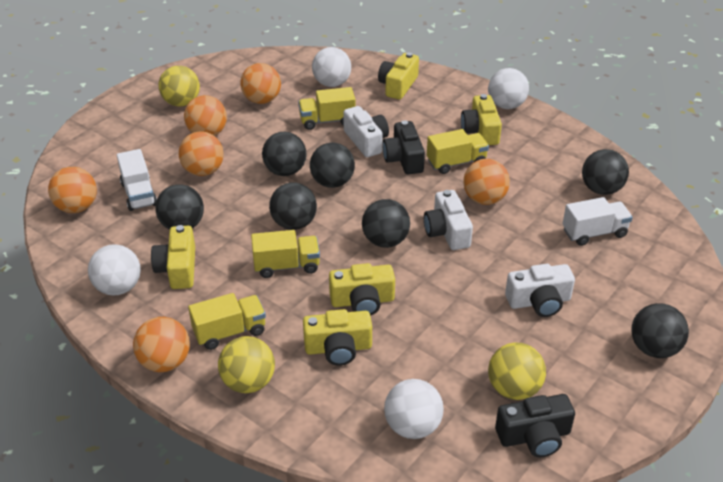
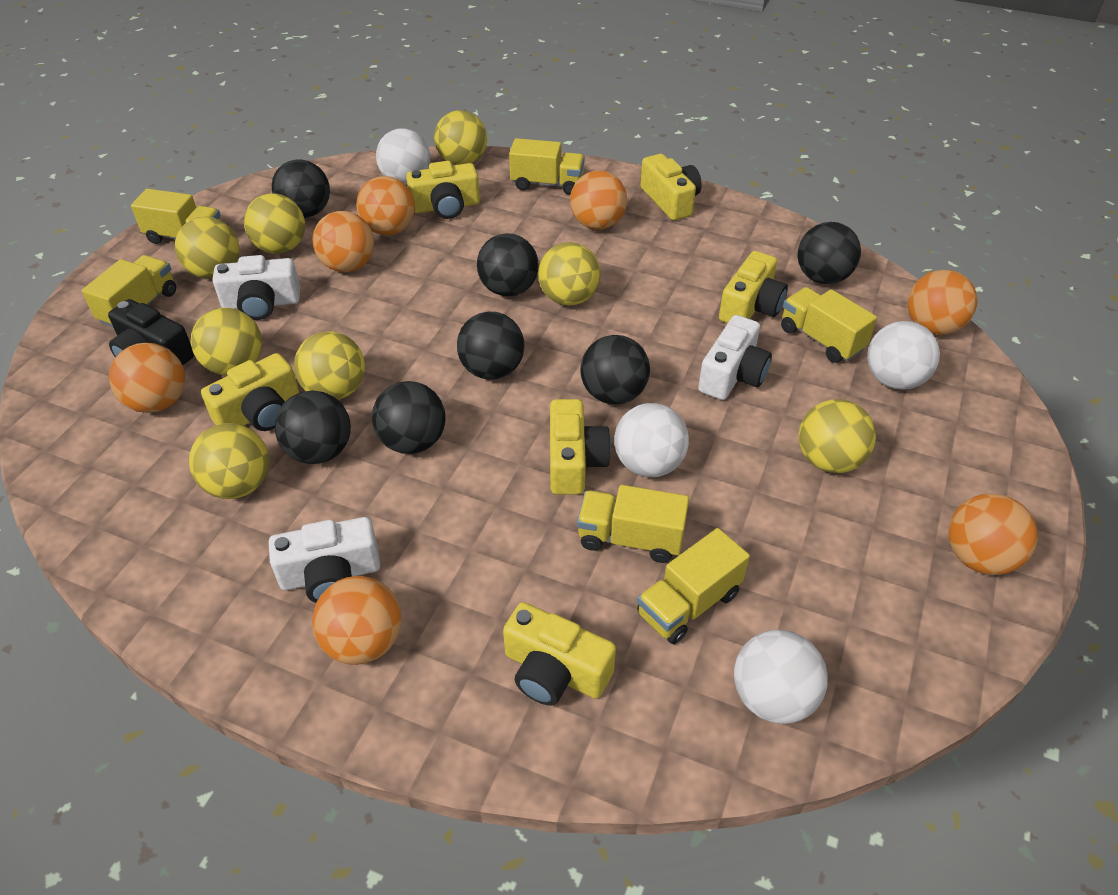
black camera: 2 -> 1
orange ball: 6 -> 7
white truck: 2 -> 0
yellow ball: 3 -> 8
yellow camera: 5 -> 6
yellow truck: 4 -> 6

